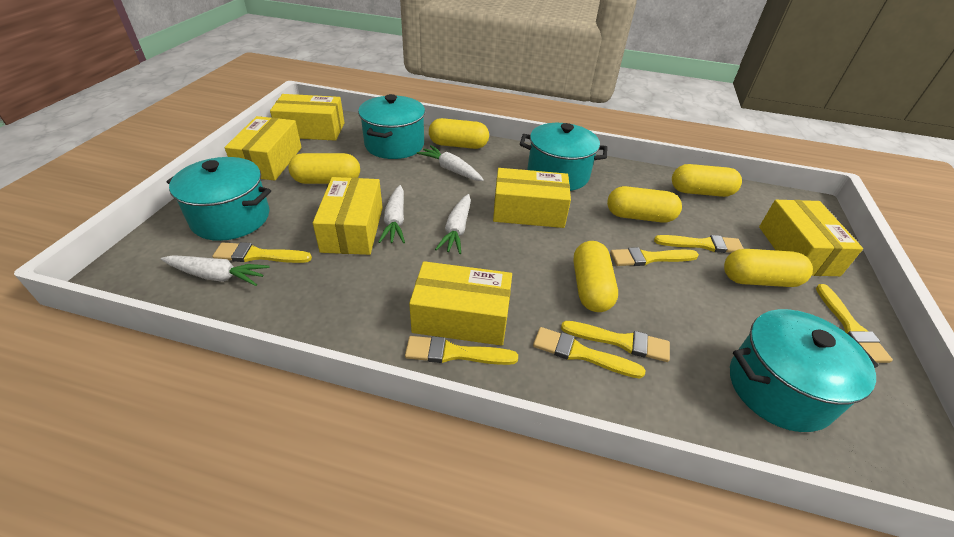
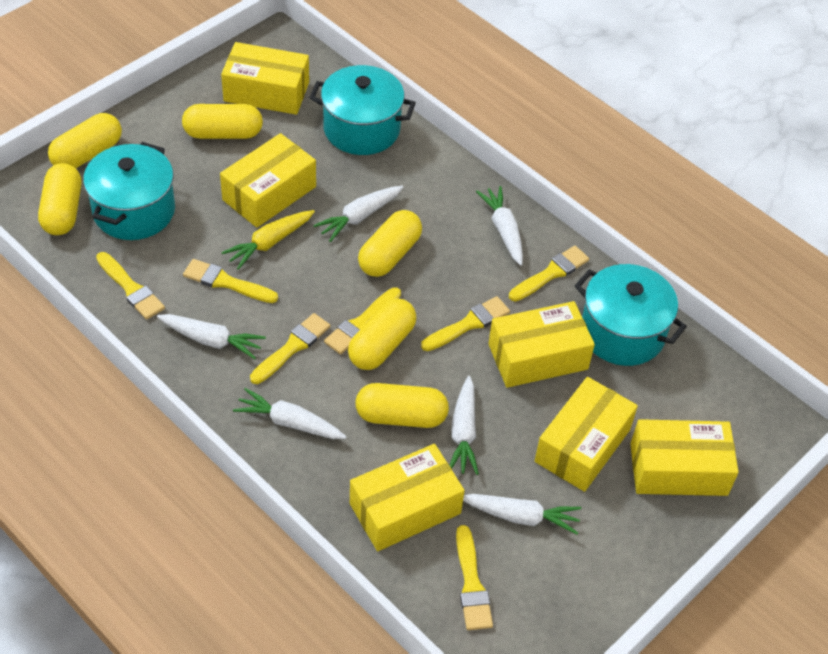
turquoise pot: 4 -> 3
white carrot: 4 -> 6
yellow carrot: 0 -> 1

